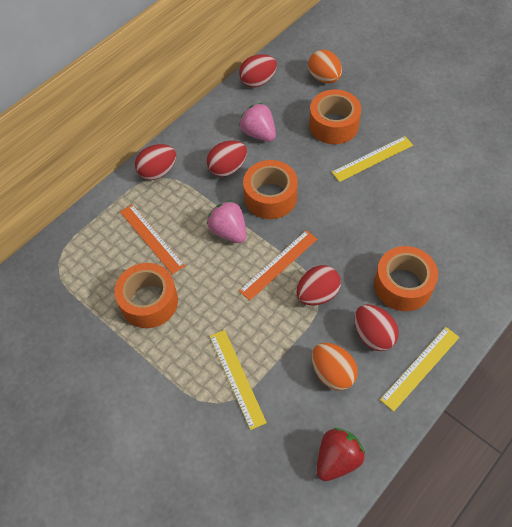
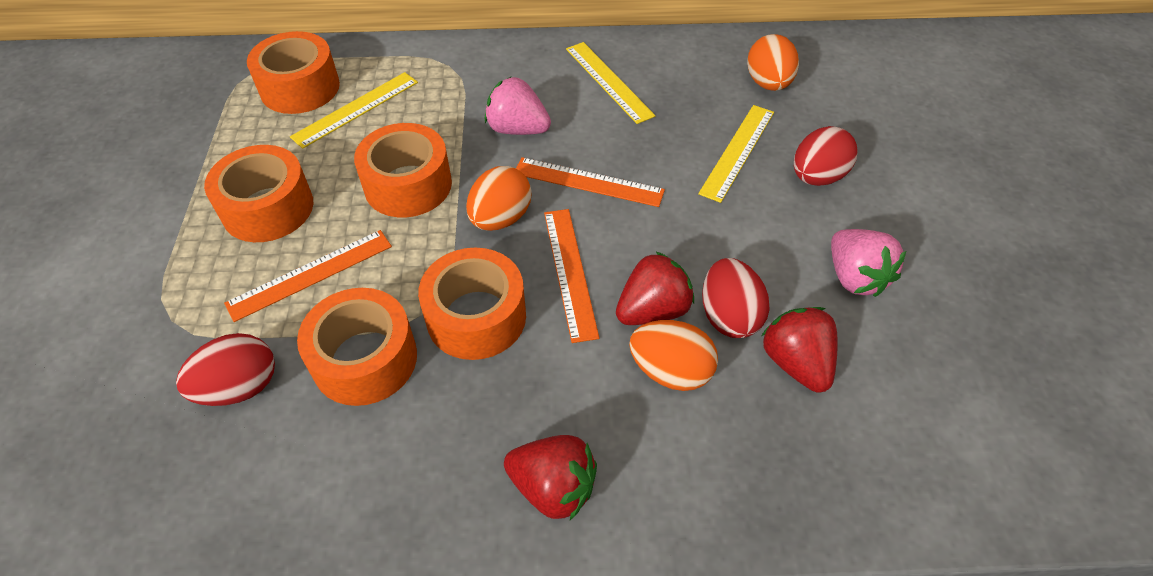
orange egg: 2 -> 3
orange ruler: 2 -> 3
orange tape: 4 -> 5
red egg: 5 -> 3
red strawberry: 1 -> 3

